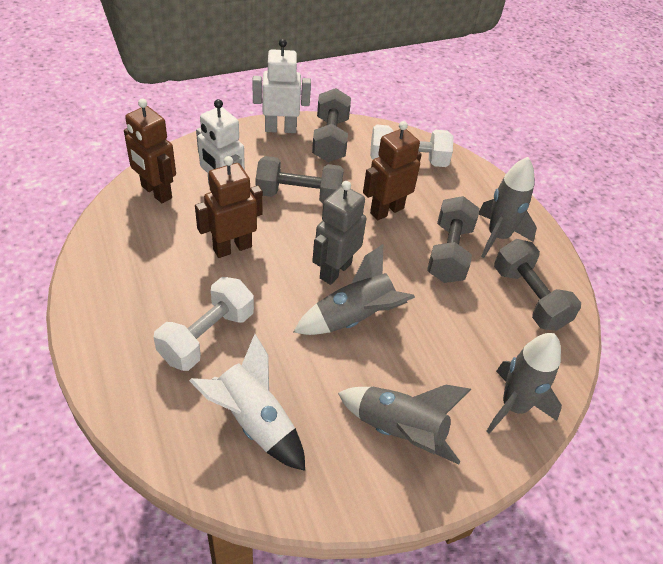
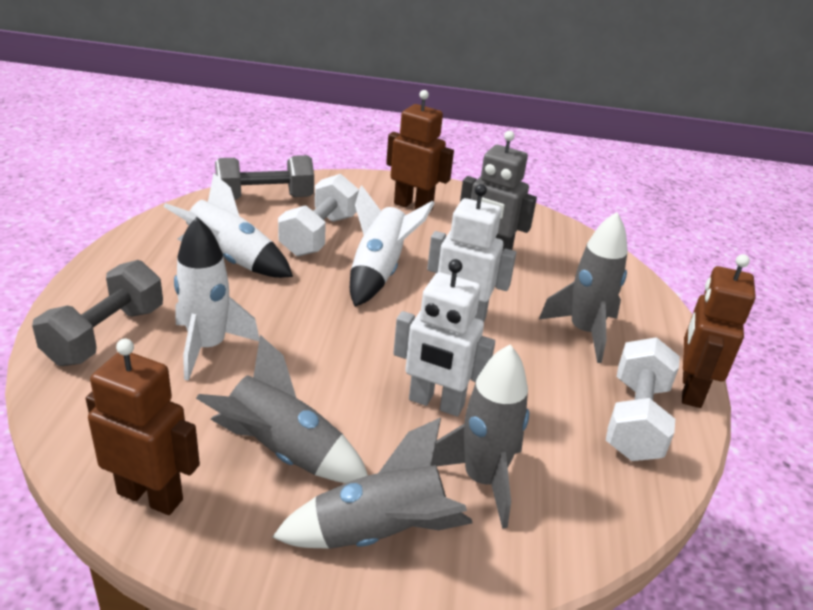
grey dumbbell: 4 -> 2
white rocket: 1 -> 3

